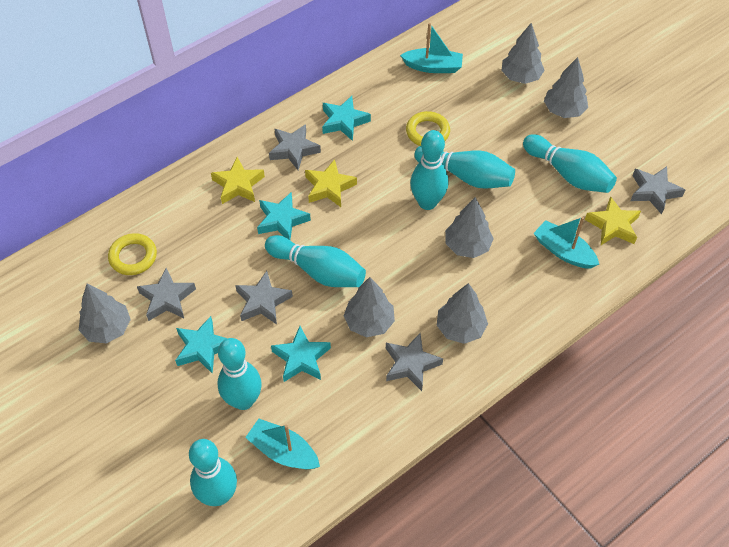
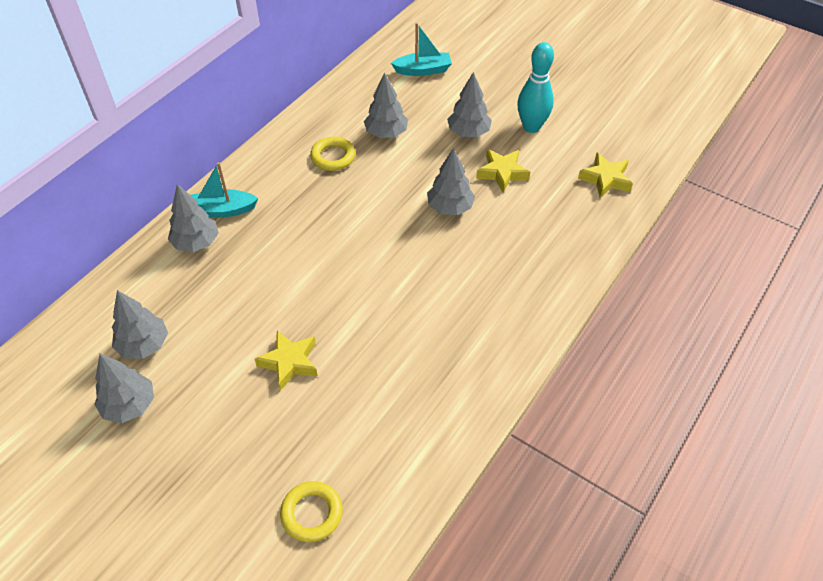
grey star: 5 -> 0
turquoise boat: 3 -> 2
turquoise bowling pin: 6 -> 1
turquoise star: 4 -> 0

